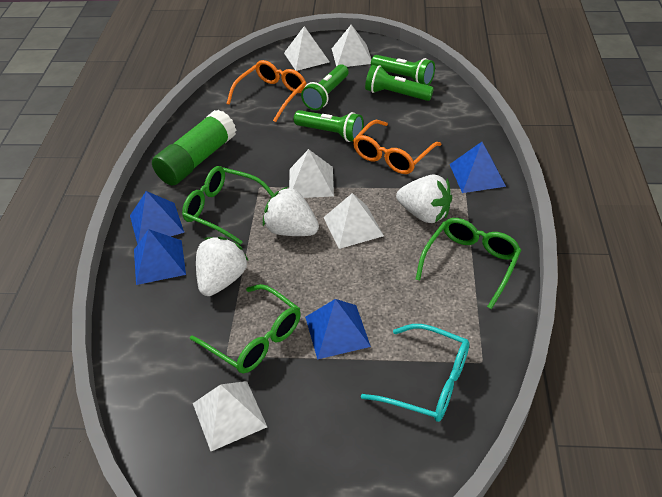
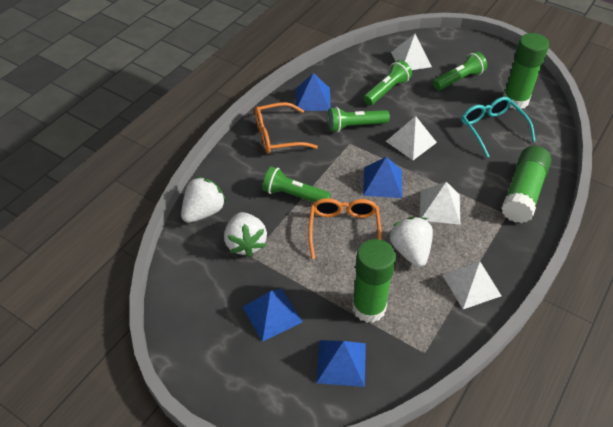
green glasses: 3 -> 0
green glue stick: 1 -> 3
white pyramid: 5 -> 4

